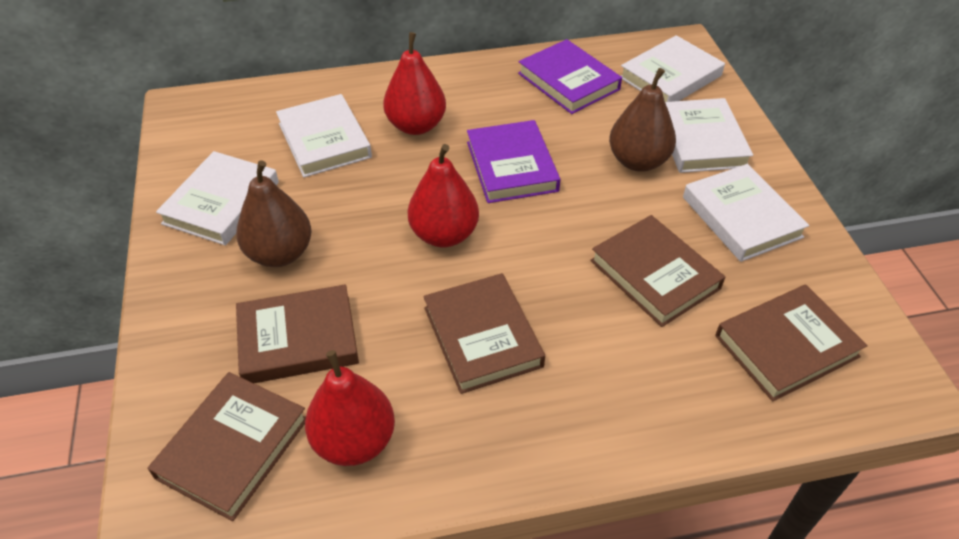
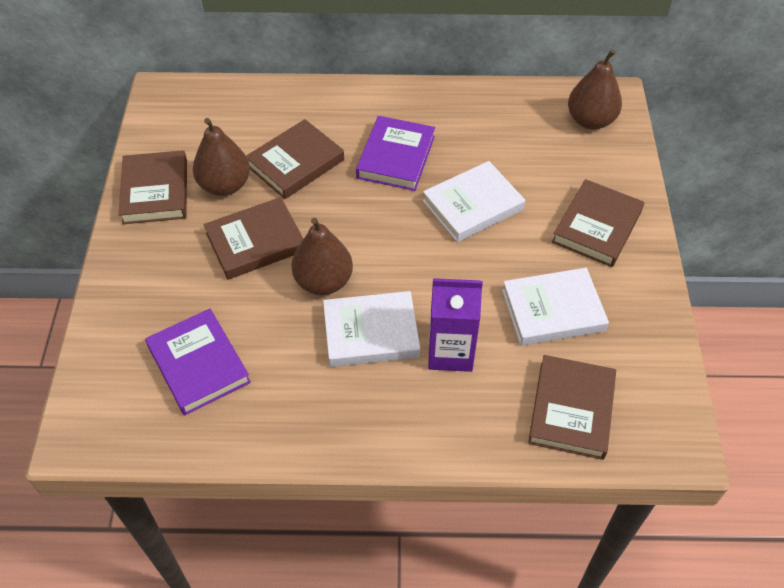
brown pear: 2 -> 3
purple carton: 0 -> 1
red pear: 3 -> 0
white book: 5 -> 3

